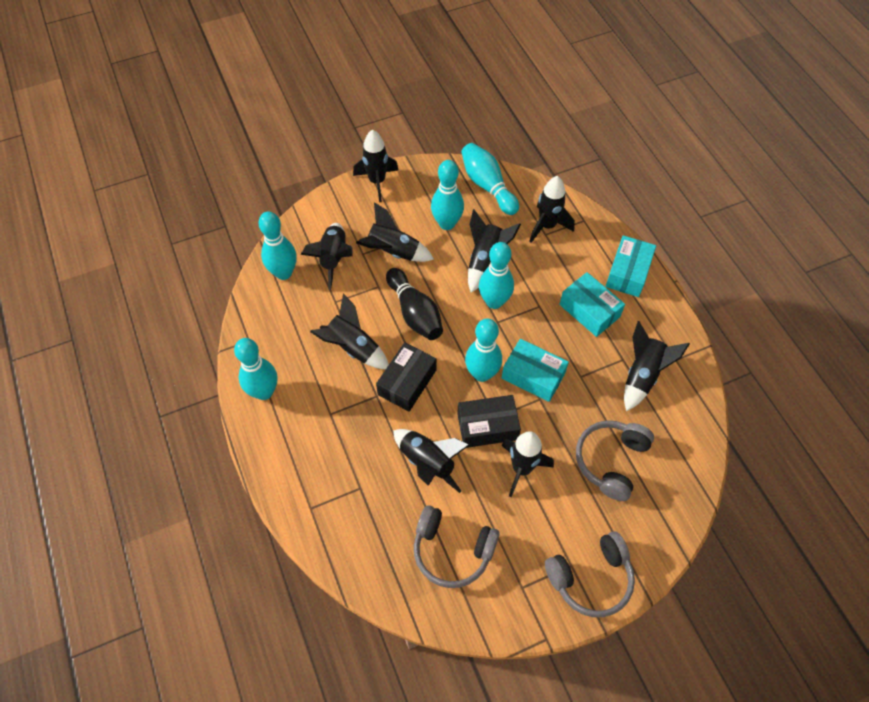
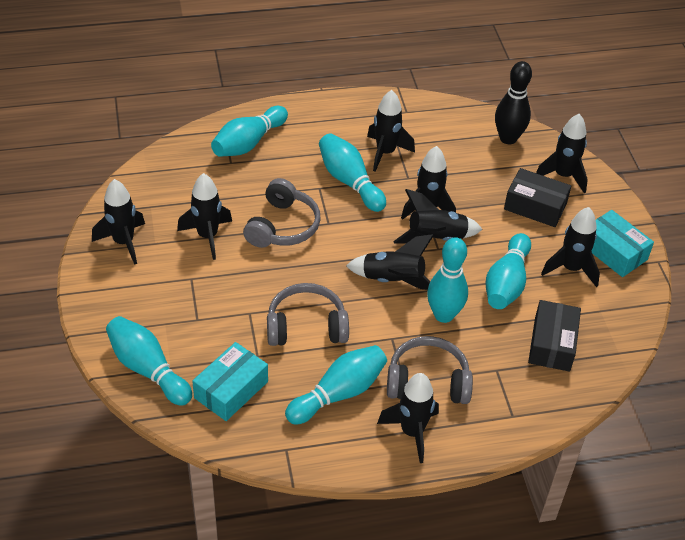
turquoise box: 3 -> 2

